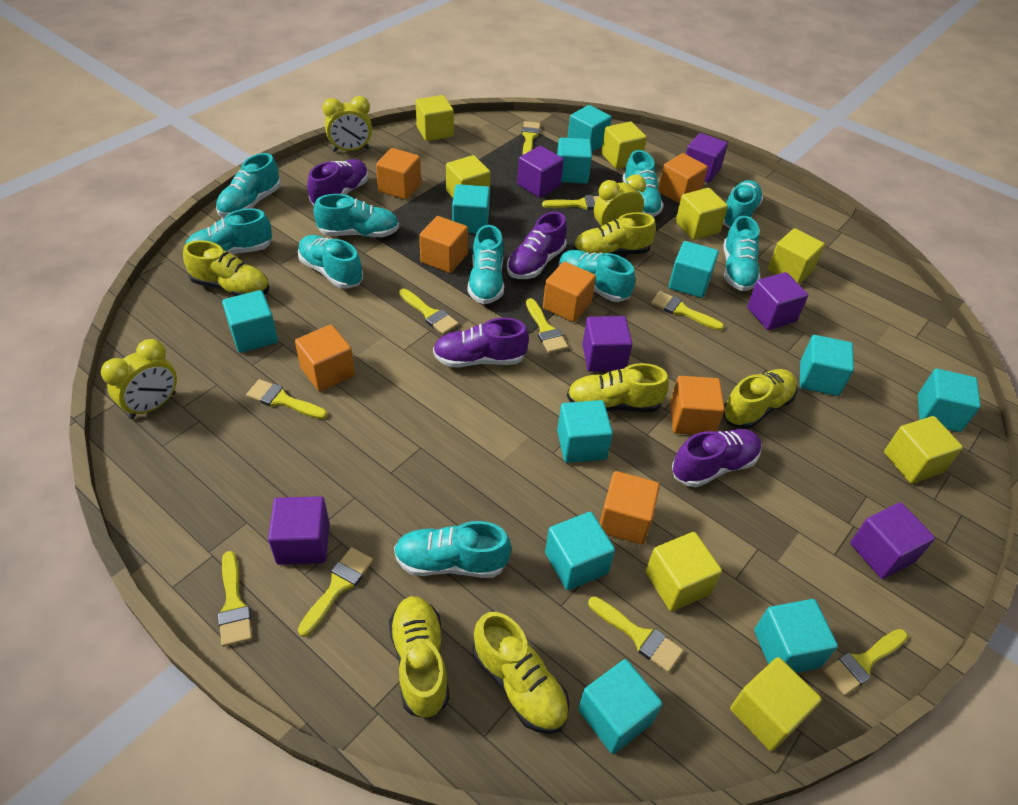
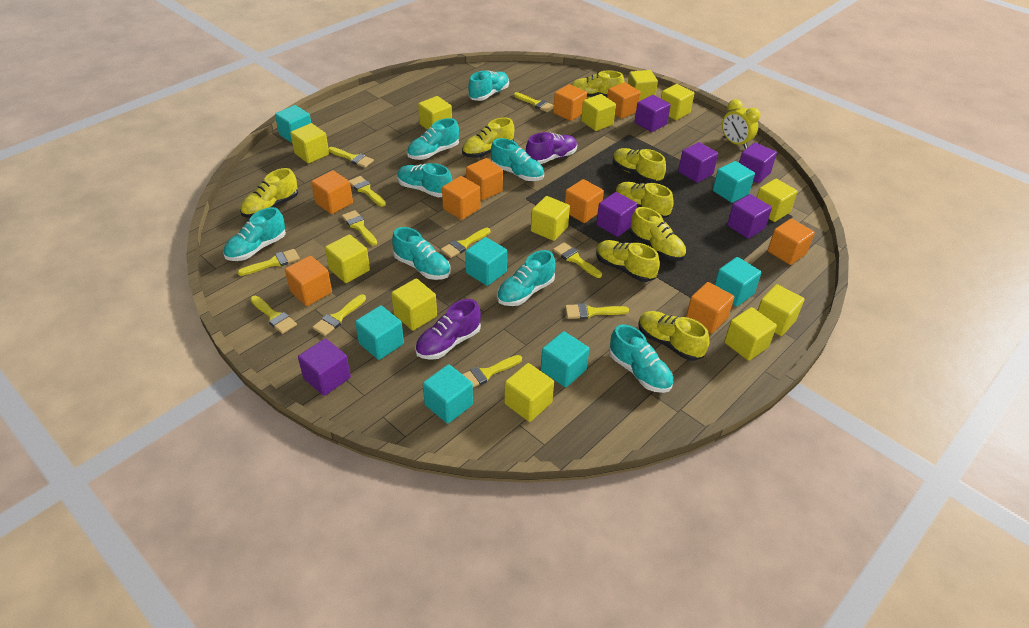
orange cube: 7 -> 9
purple shoe: 4 -> 2
turquoise cube: 11 -> 7
turquoise shoe: 10 -> 8
yellow brush: 10 -> 11
yellow clock: 3 -> 1
yellow cube: 8 -> 12
yellow shoe: 6 -> 8

